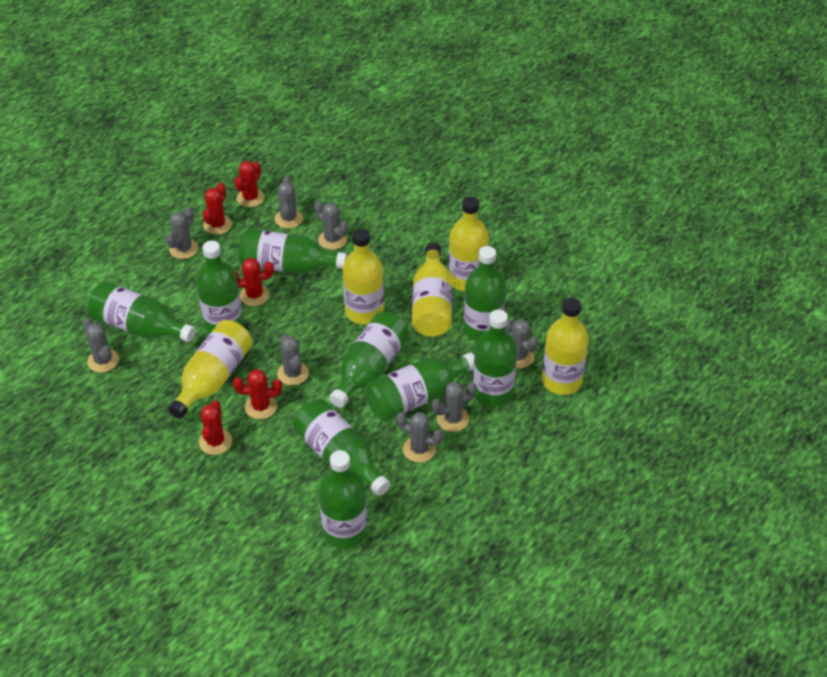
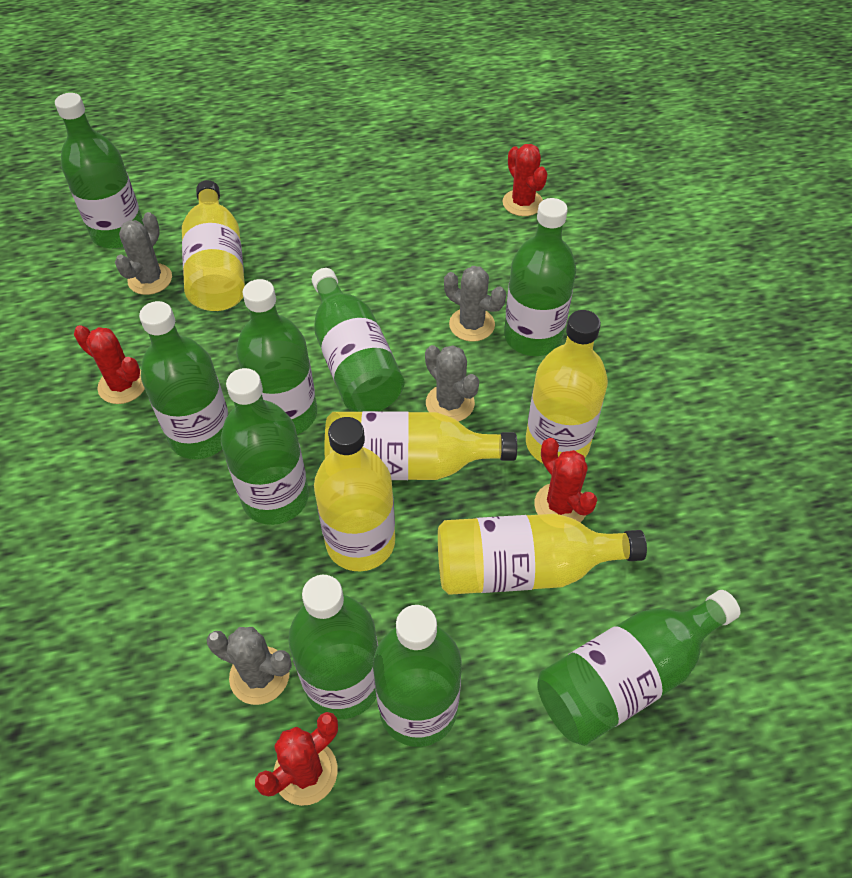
grey cactus: 8 -> 4
red cactus: 5 -> 4

